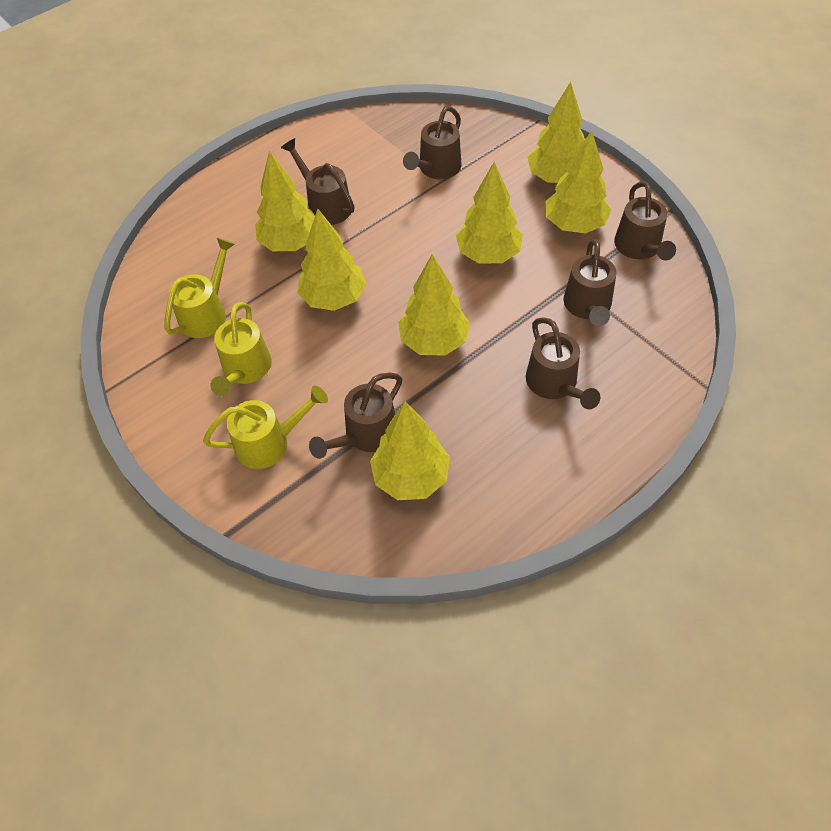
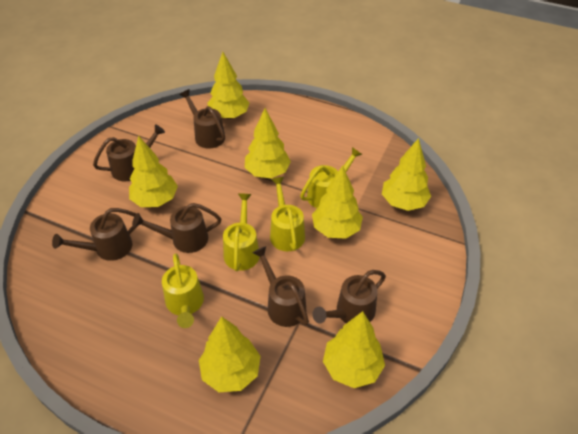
yellow watering can: 3 -> 4

